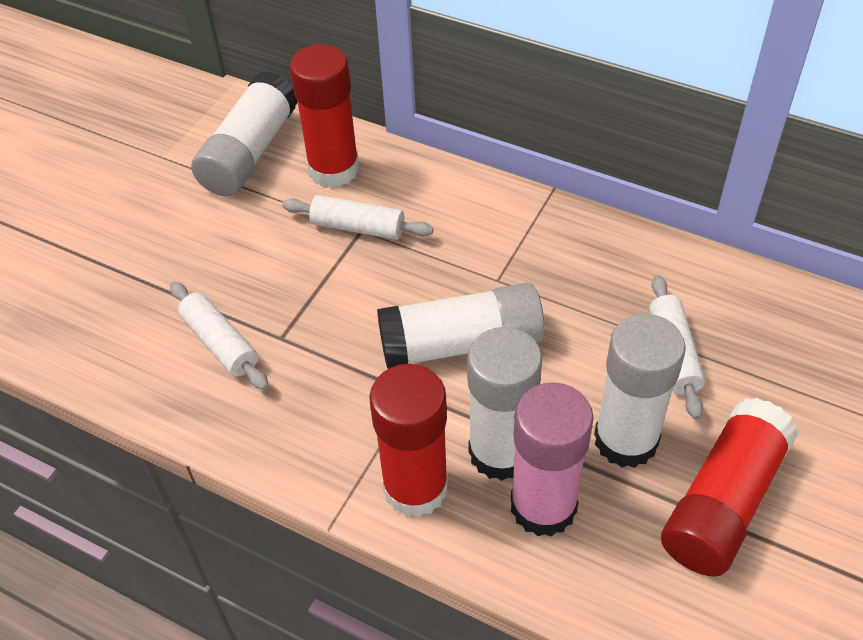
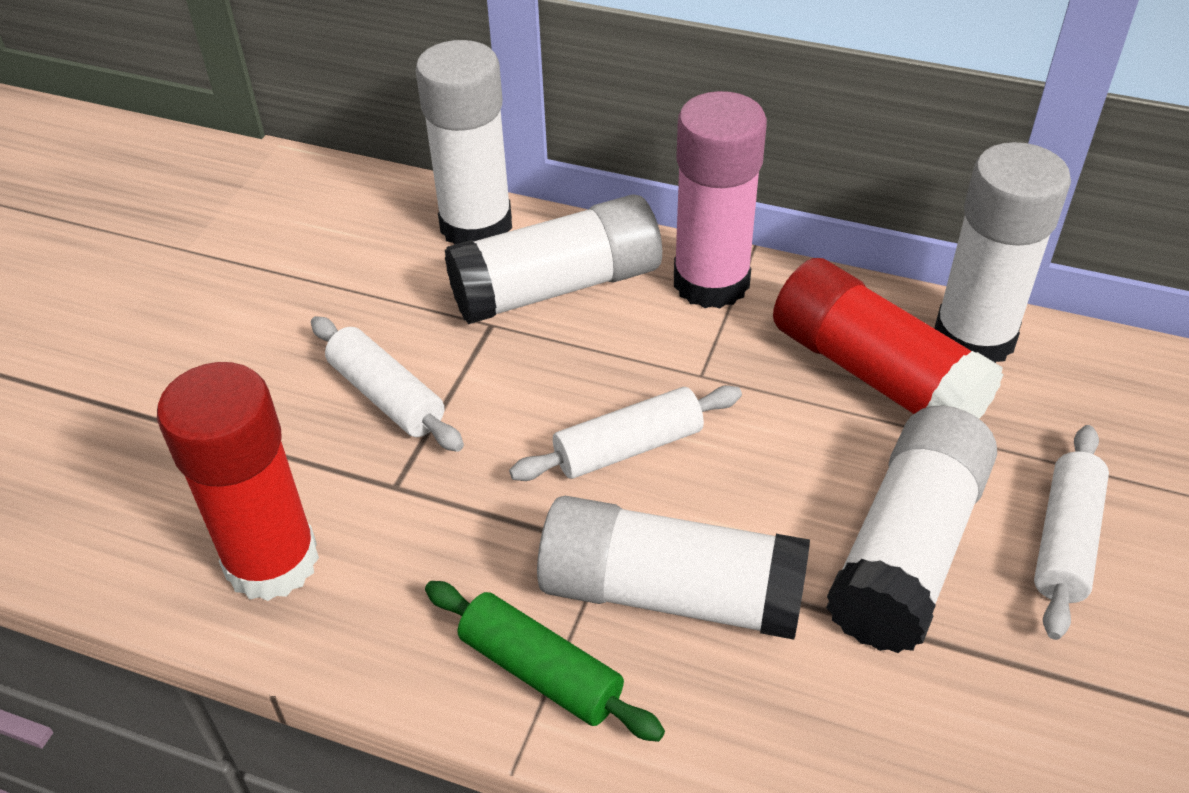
green rolling pin: 0 -> 1
red glue stick: 3 -> 2
white glue stick: 4 -> 5

